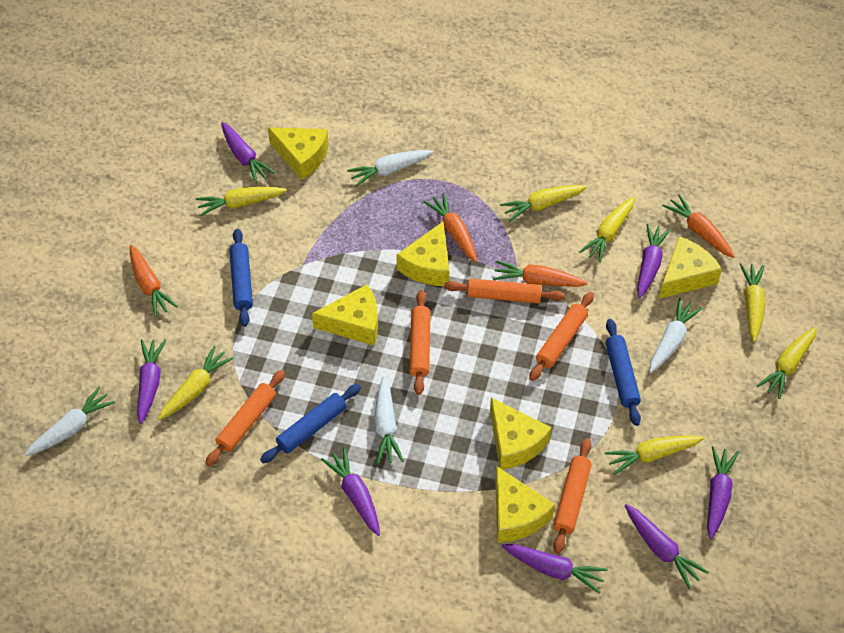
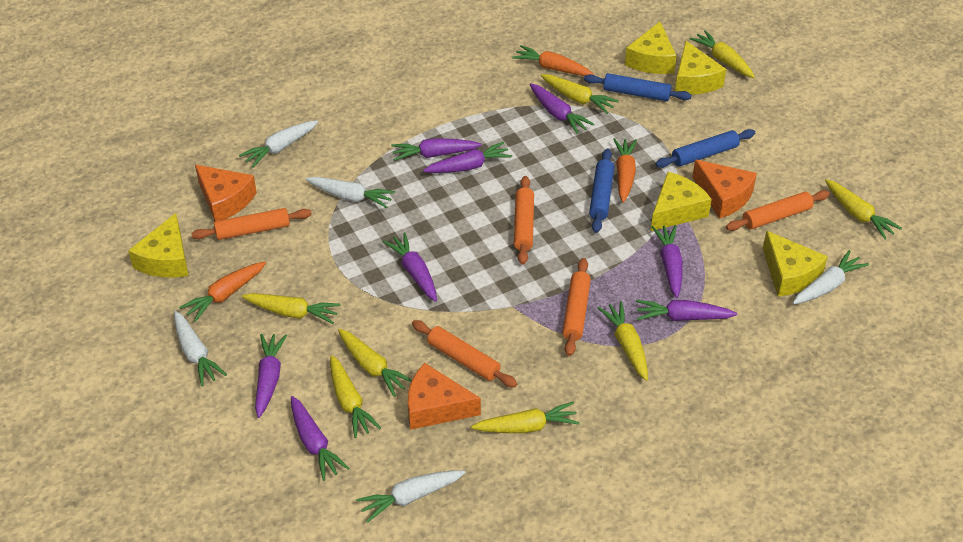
orange carrot: 4 -> 3
orange cheese: 0 -> 3
purple carrot: 7 -> 8
white carrot: 4 -> 5
yellow carrot: 7 -> 8
yellow cheese: 6 -> 5

